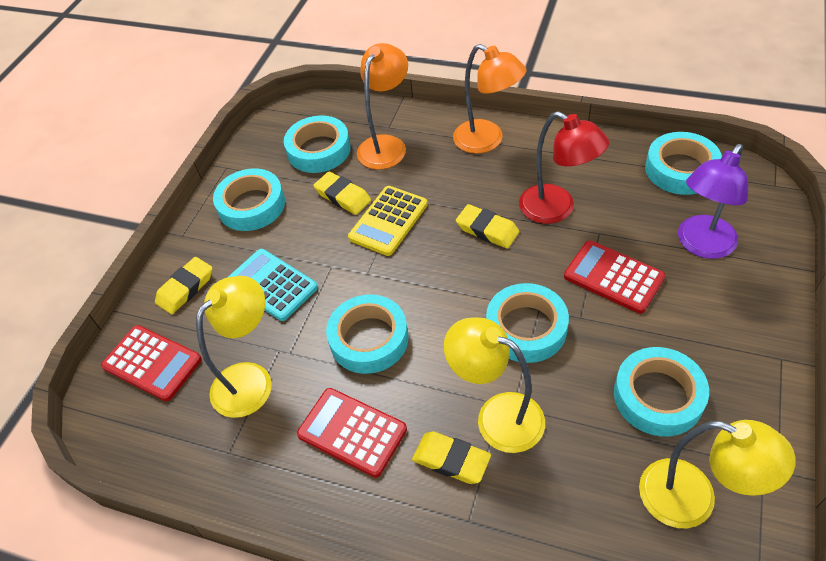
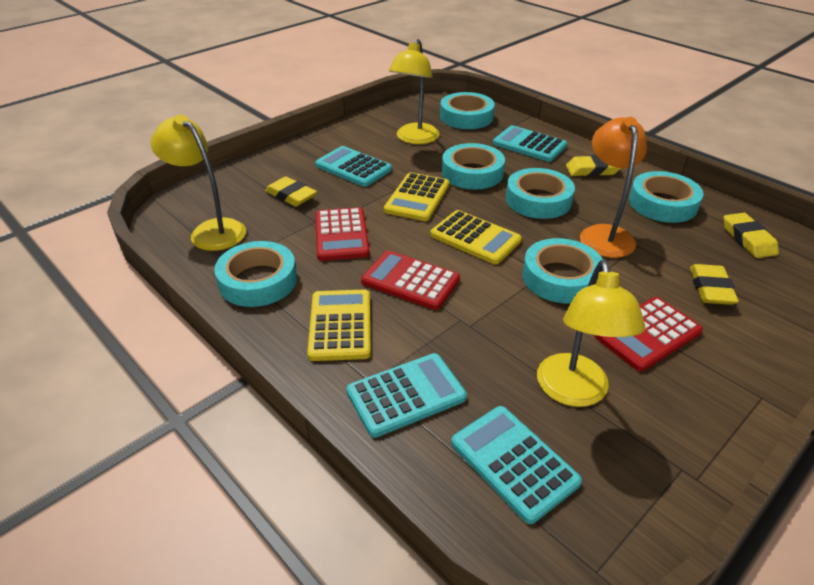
orange lamp: 2 -> 1
purple lamp: 1 -> 0
red lamp: 1 -> 0
turquoise calculator: 1 -> 4
yellow calculator: 1 -> 3

